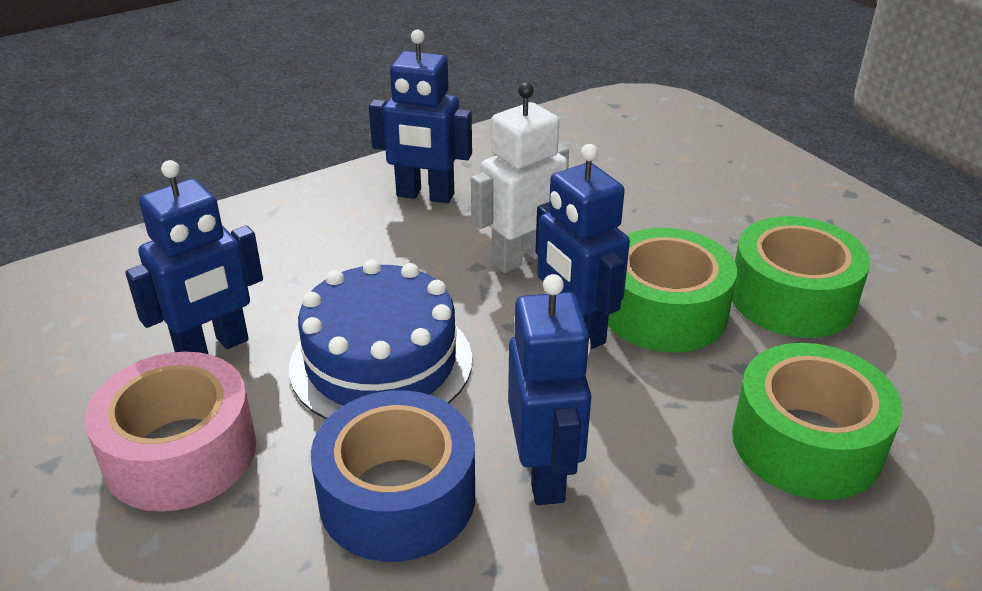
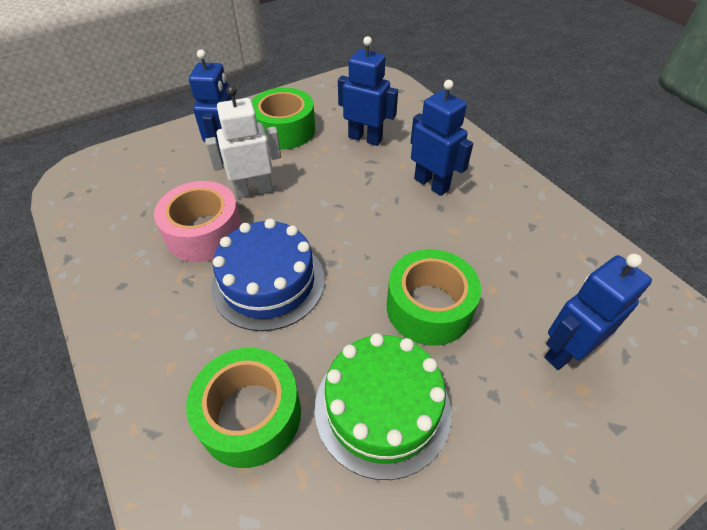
blue tape: 1 -> 0
green cake: 0 -> 1

